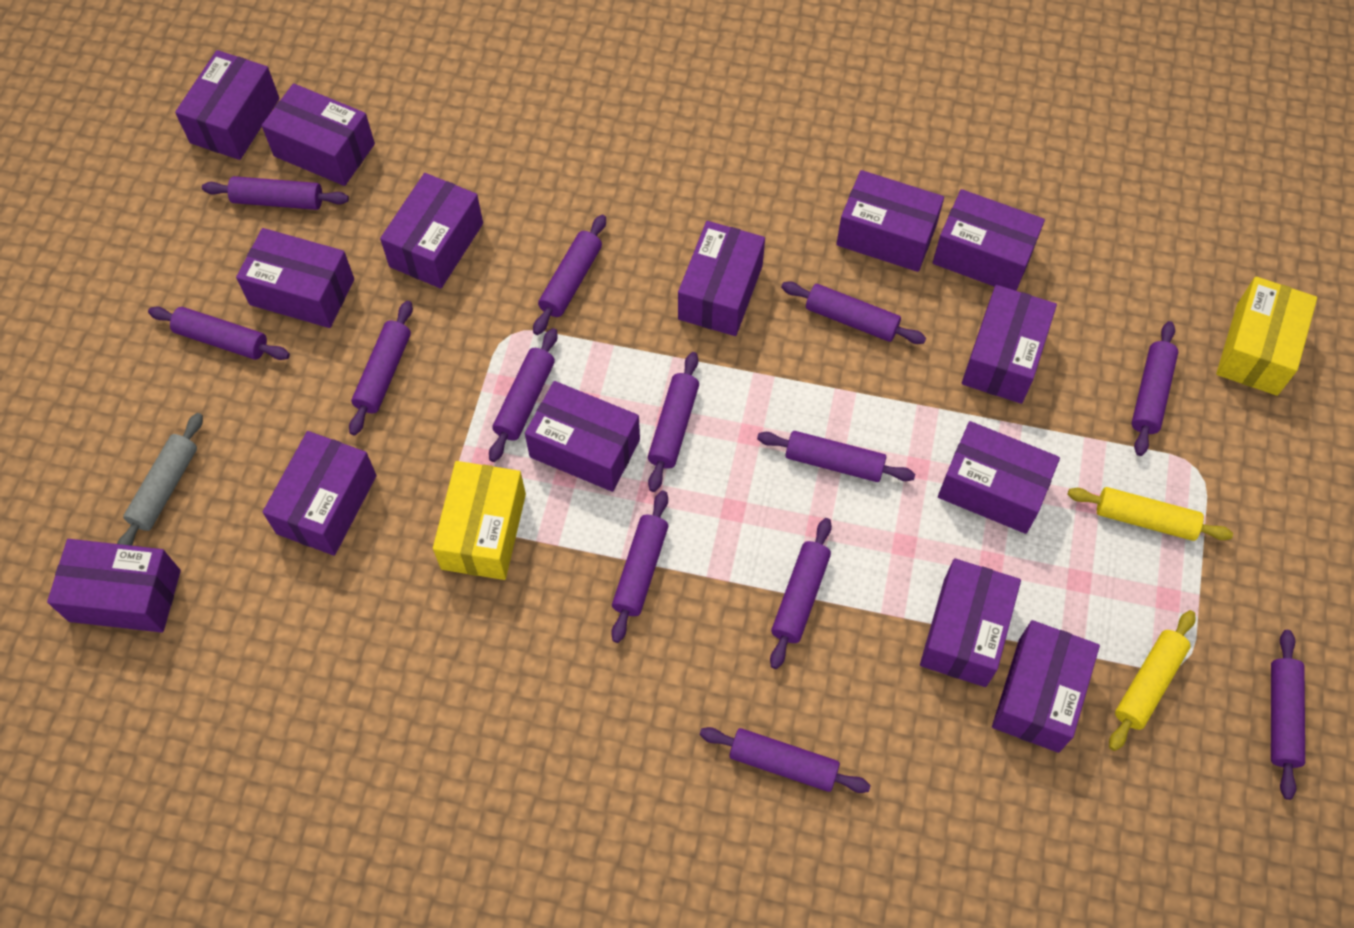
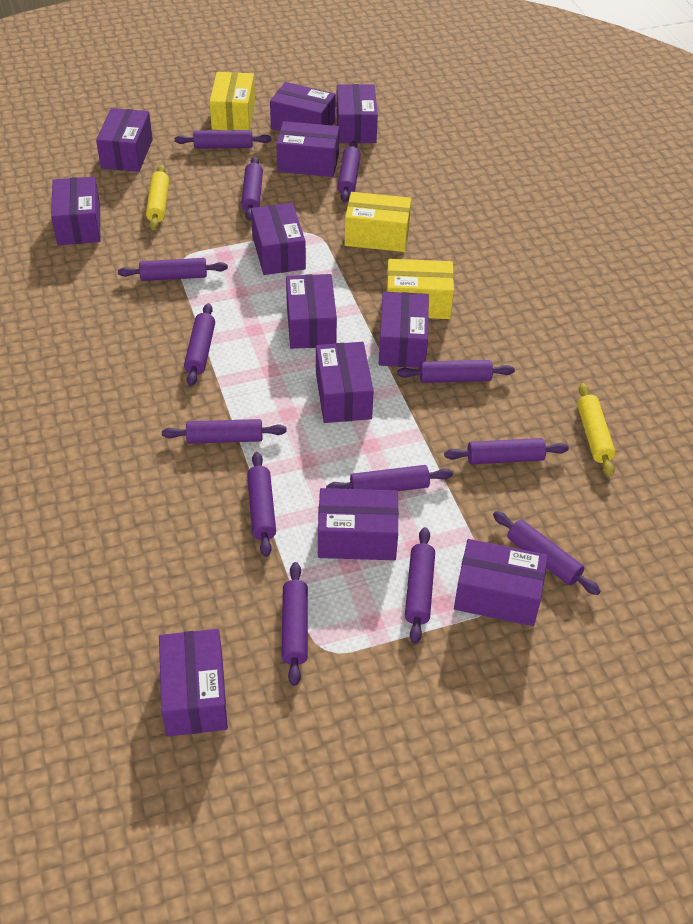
grey rolling pin: 1 -> 0
purple box: 14 -> 12
yellow box: 2 -> 3

